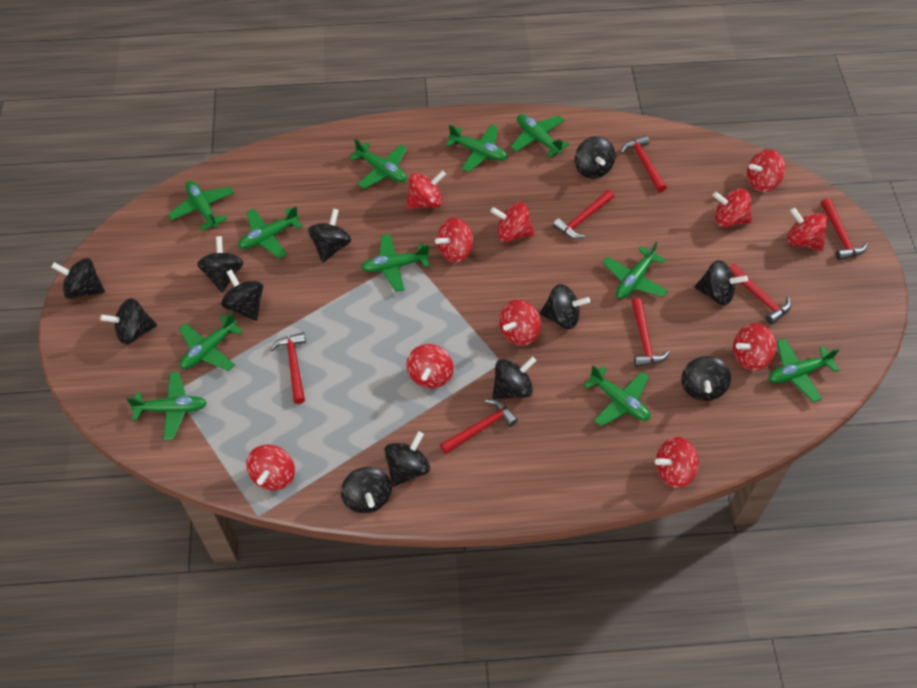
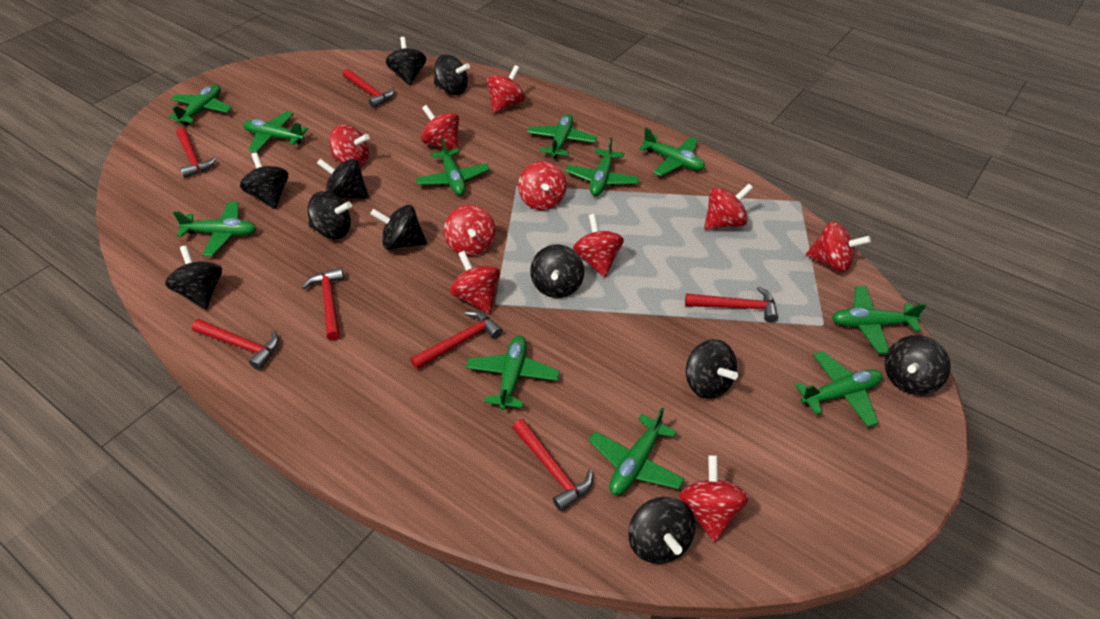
black spinning top: 12 -> 11
red spinning top: 11 -> 10

